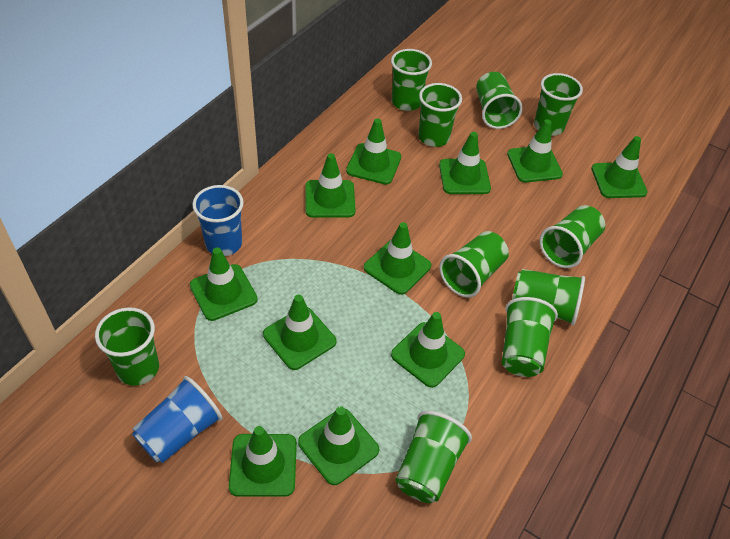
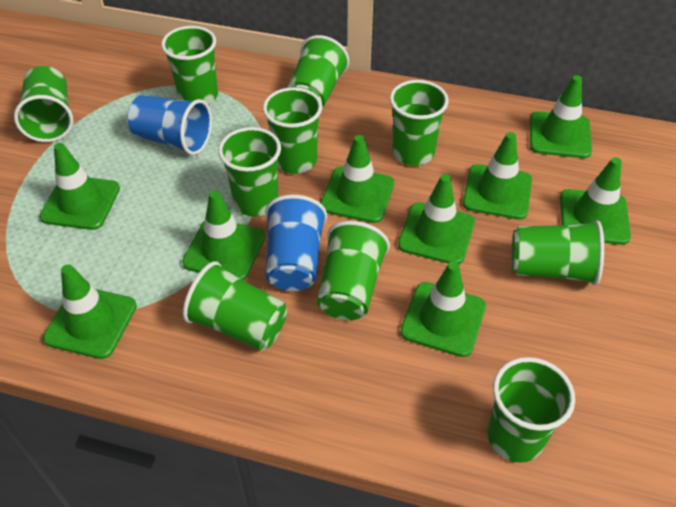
green traffic cone: 11 -> 9

